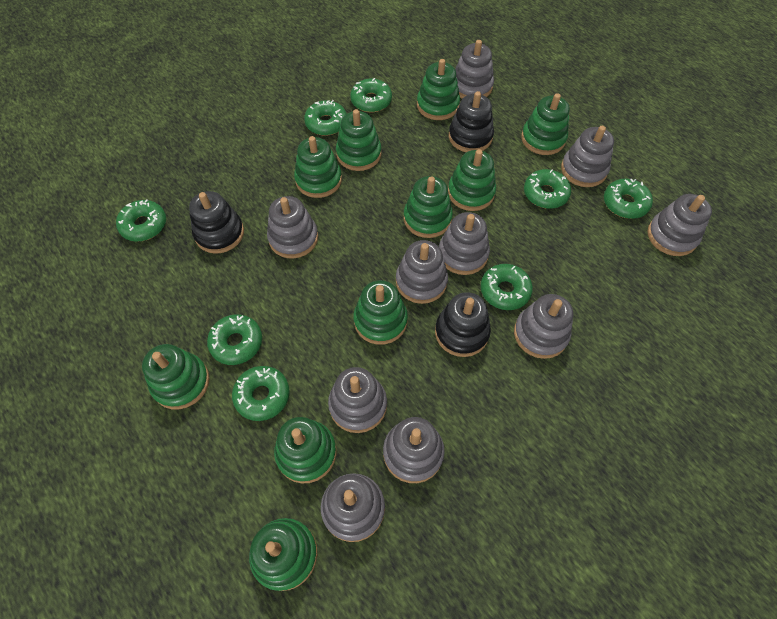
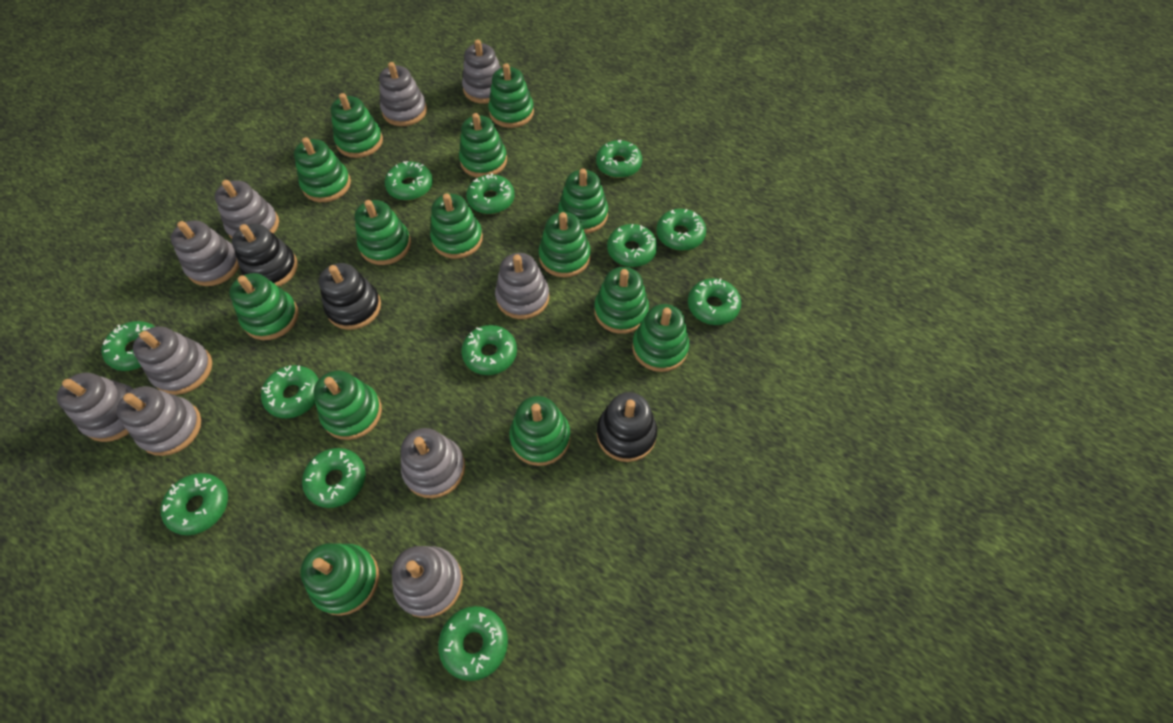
green donut: 8 -> 12
green stacking toy: 10 -> 14

